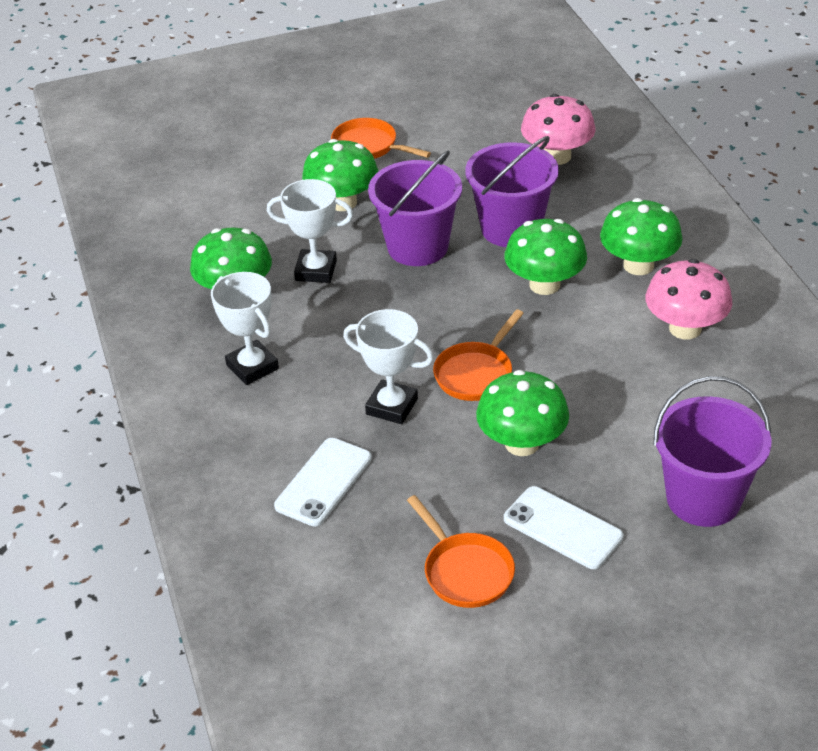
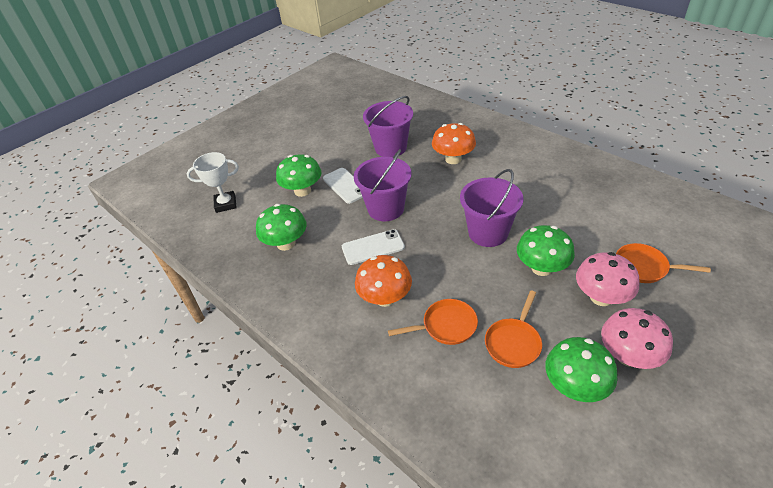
green mushroom: 5 -> 4
orange mushroom: 0 -> 2
white trophy: 3 -> 1

